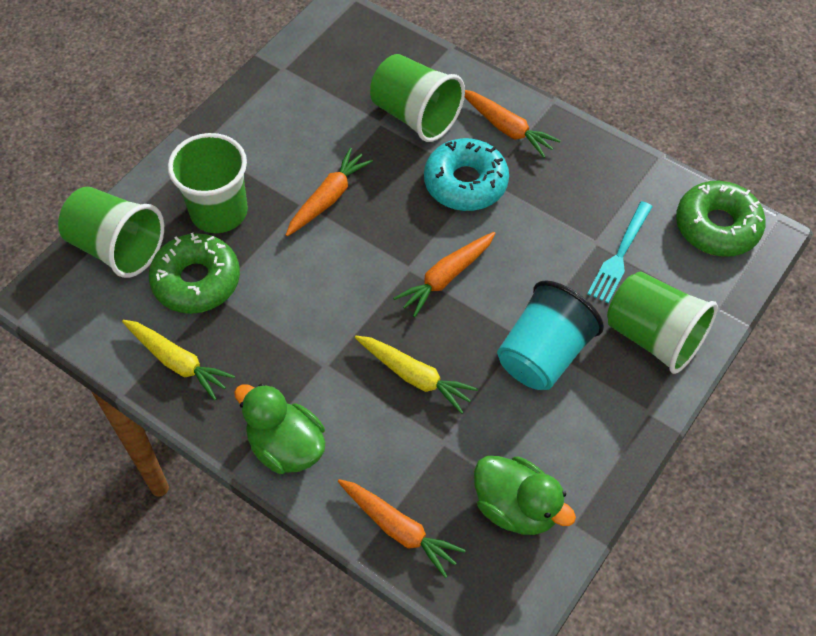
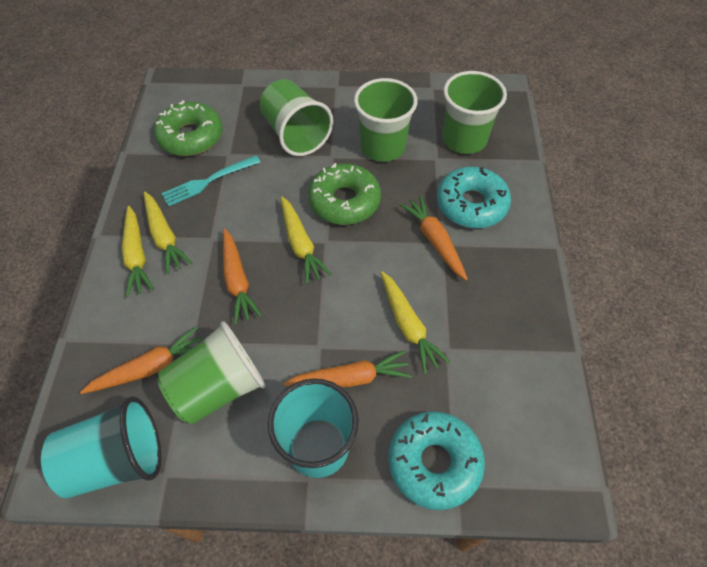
green duck: 2 -> 0
turquoise cup: 1 -> 2
turquoise donut: 1 -> 2
yellow carrot: 2 -> 4

